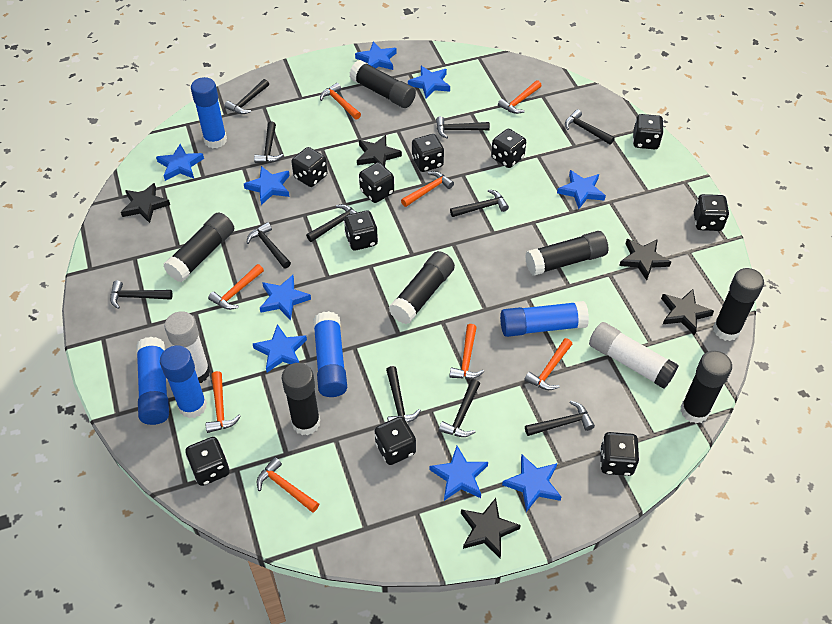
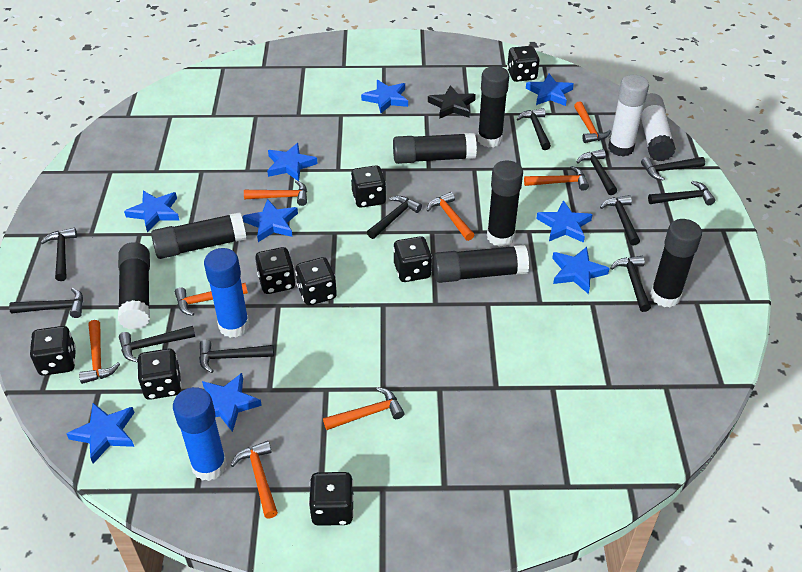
black dice: 10 -> 8
black star: 5 -> 1
blue glue stick: 5 -> 2

